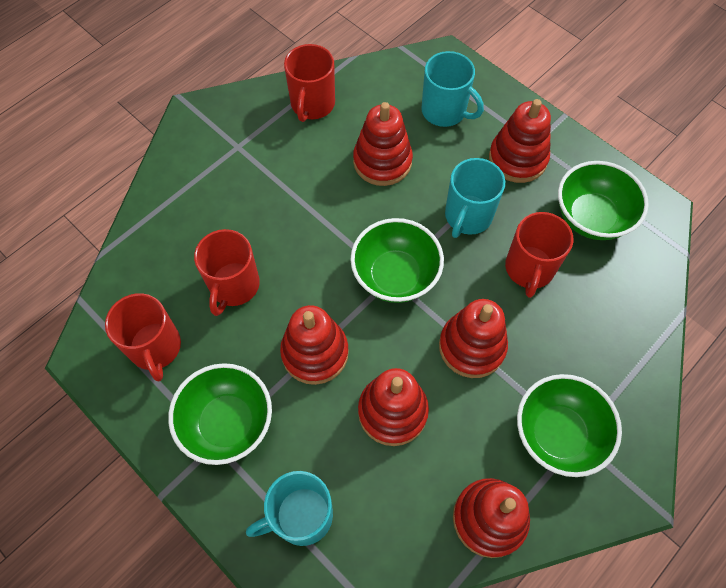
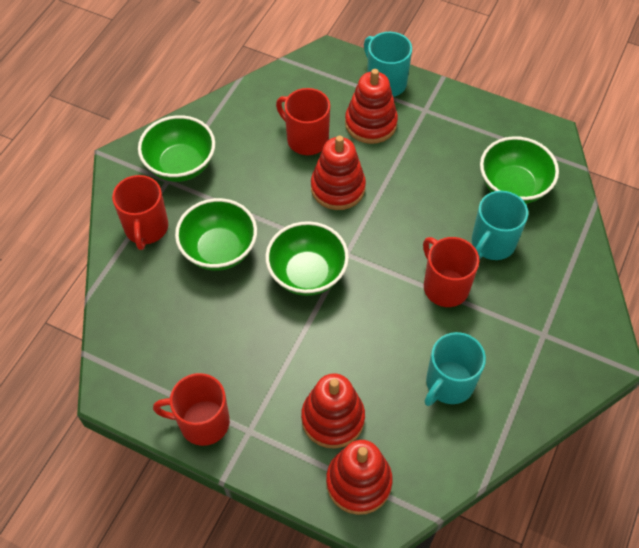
red stacking toy: 6 -> 4

